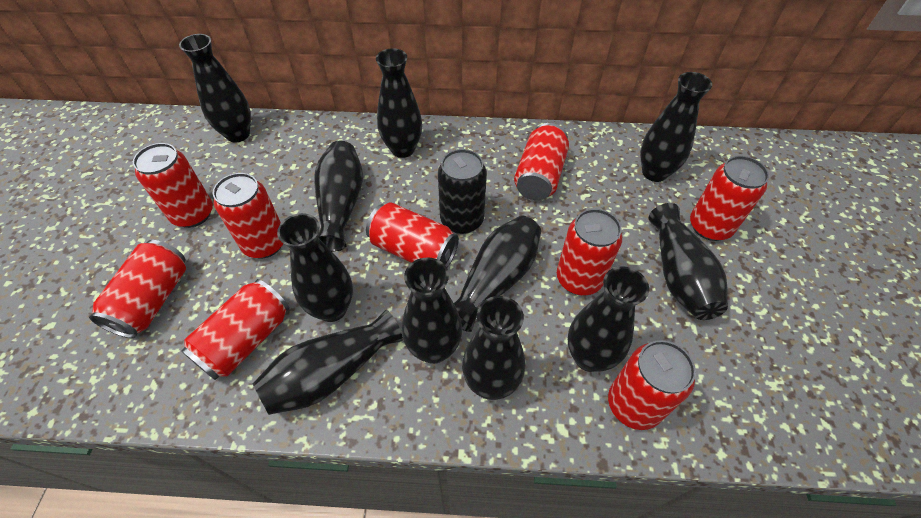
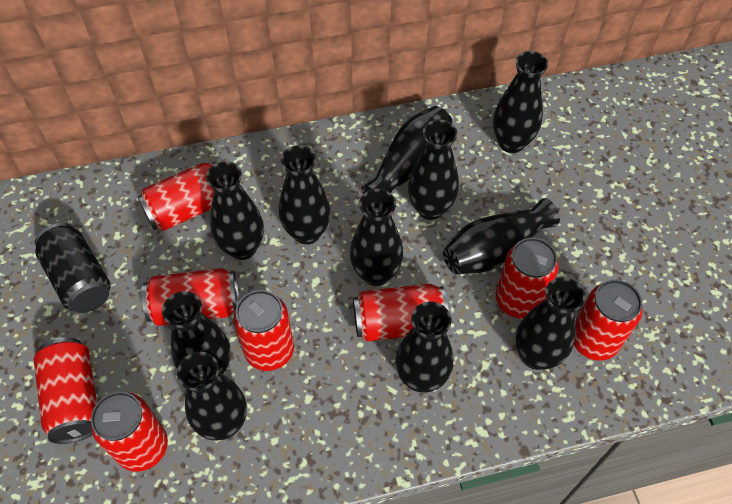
red can: 9 -> 8

